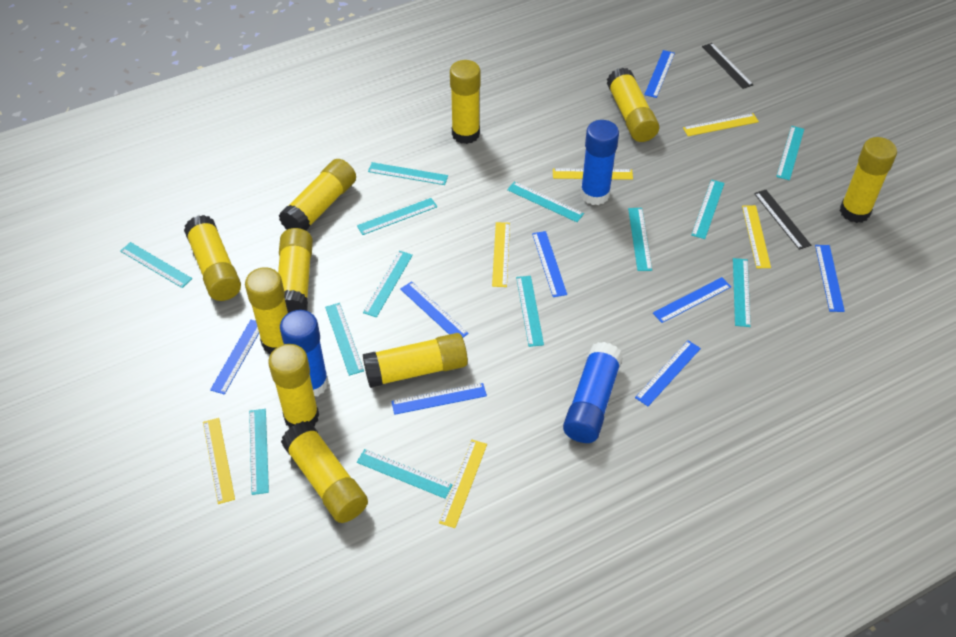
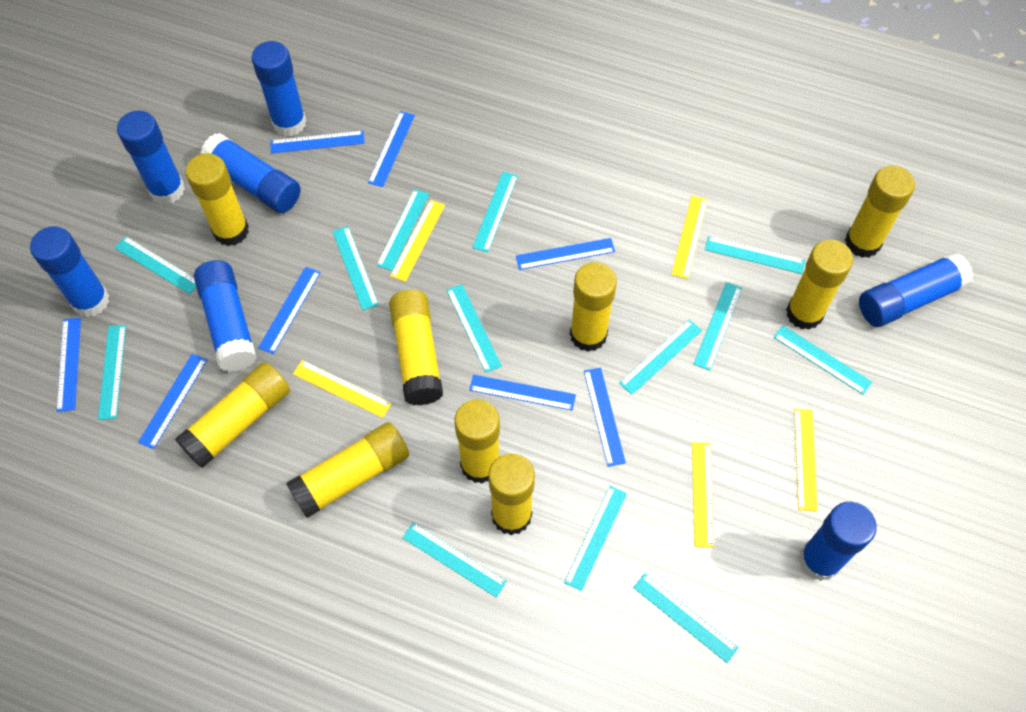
black ruler: 2 -> 0
blue glue stick: 3 -> 7
yellow glue stick: 10 -> 9
yellow ruler: 6 -> 5

